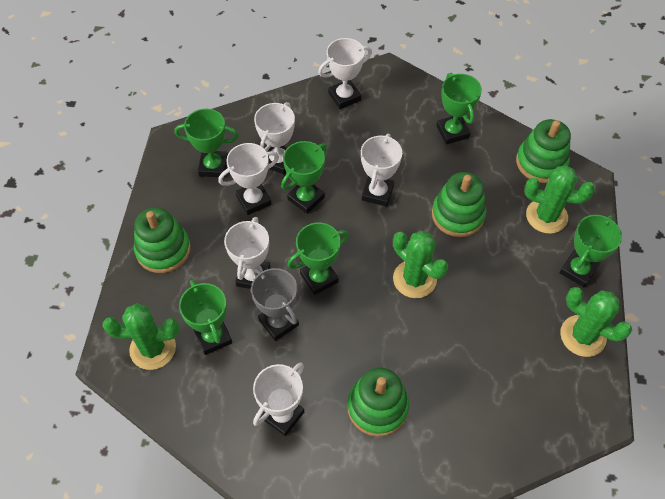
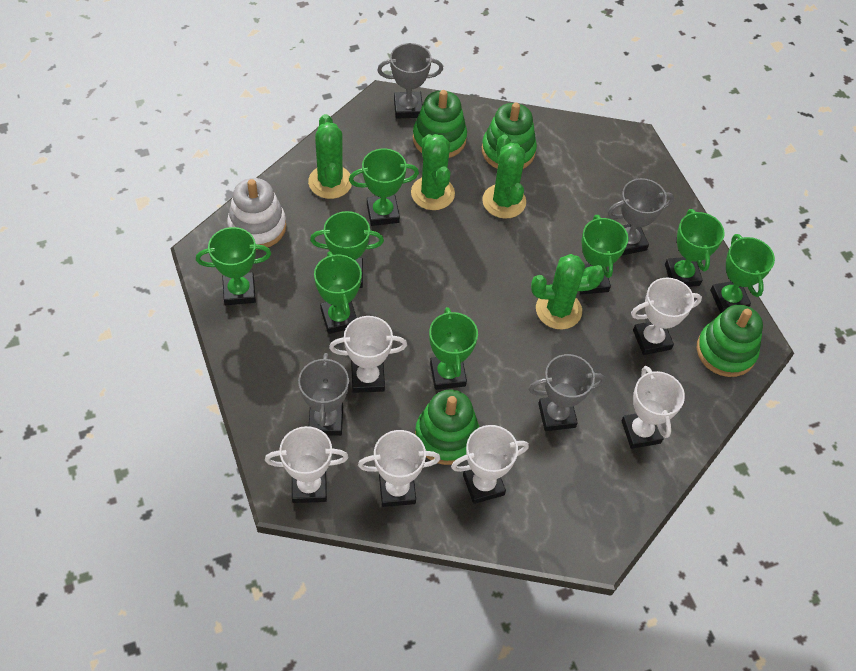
green trophy: 6 -> 8
grey trophy: 1 -> 4
white stacking toy: 0 -> 1

